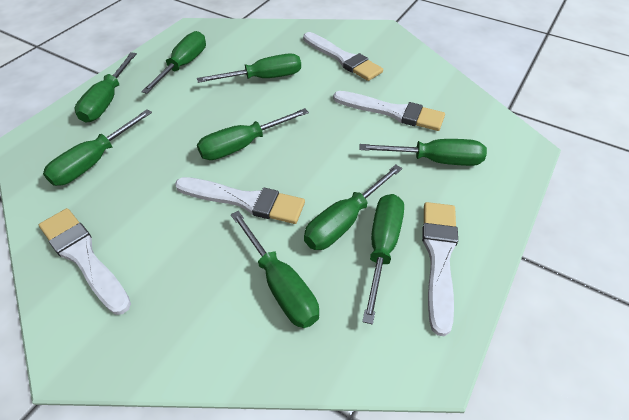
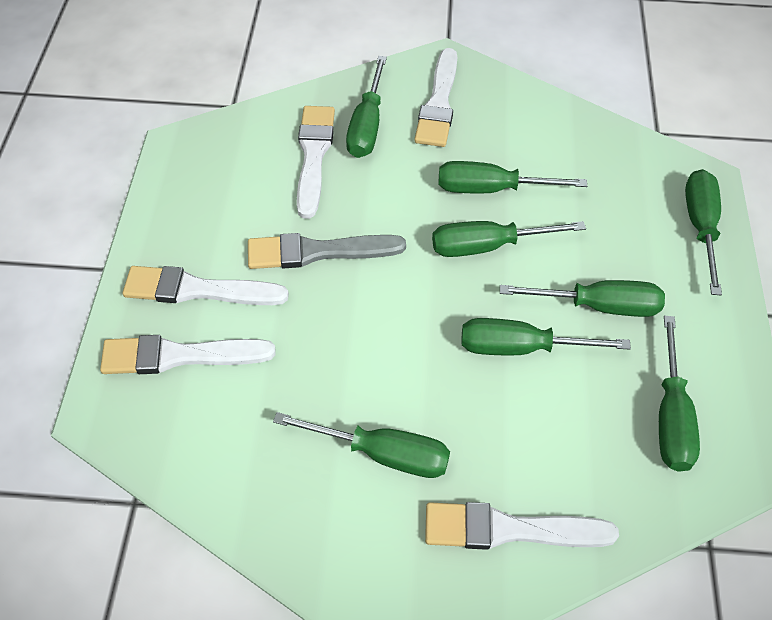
green screwdriver: 9 -> 8
grey brush: 0 -> 1

